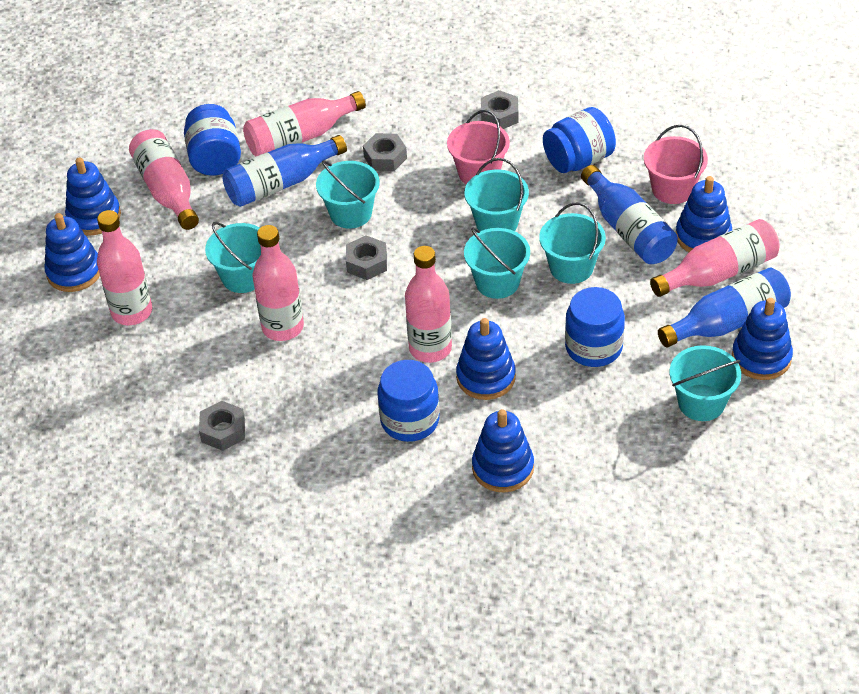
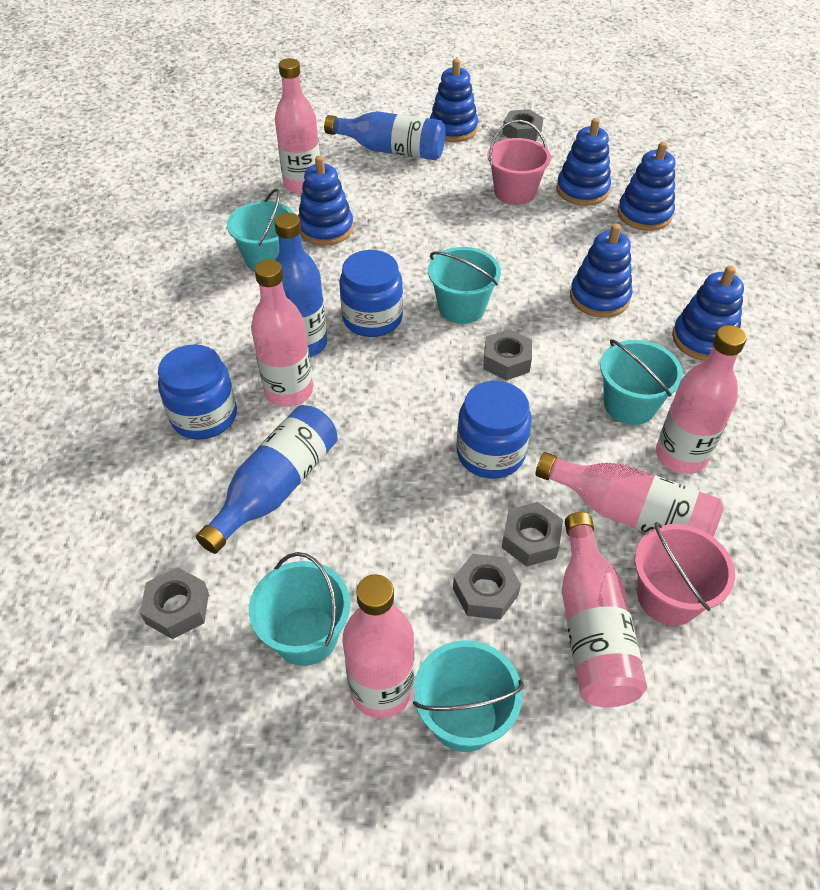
blue jar: 4 -> 3
grey nut: 4 -> 5
turquoise bucket: 6 -> 5

